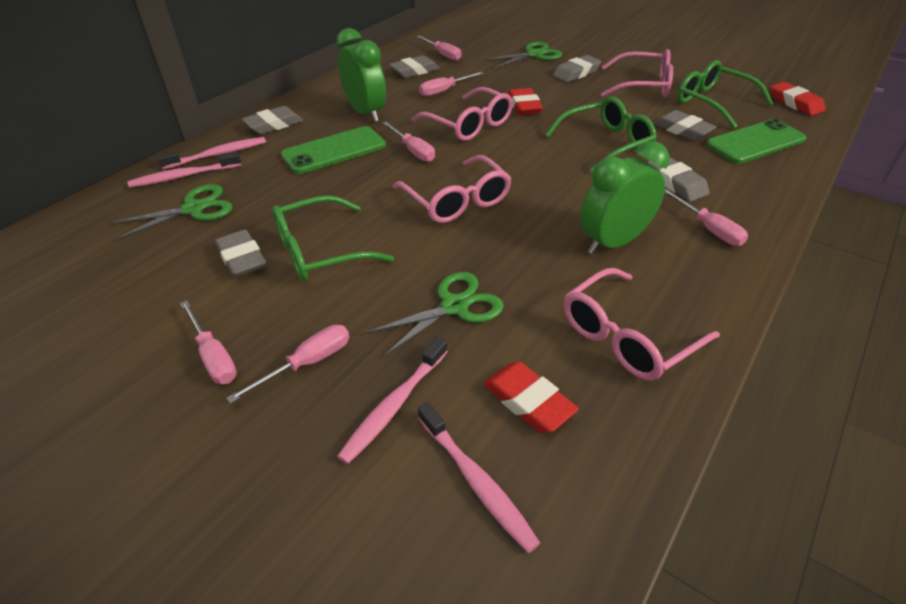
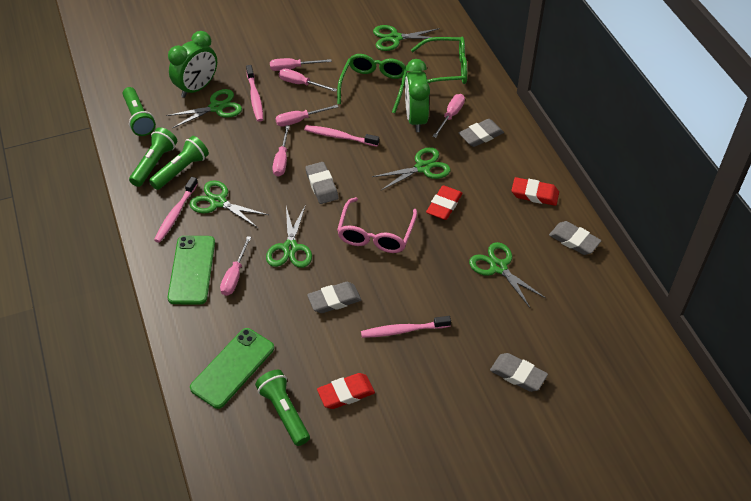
green flashlight: 0 -> 4
green glasses: 3 -> 2
green scissors: 3 -> 6
grey eraser: 6 -> 5
pink glasses: 4 -> 1

